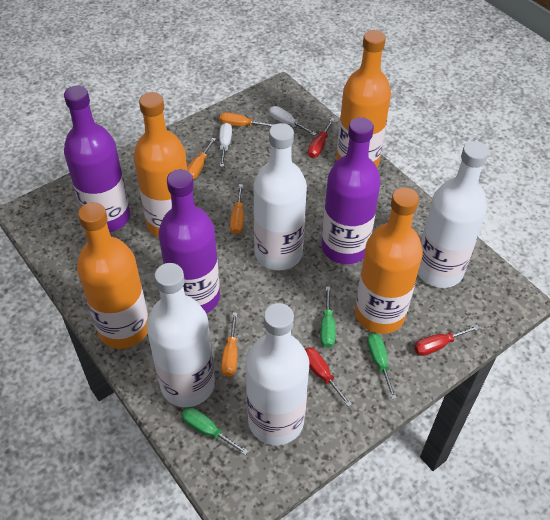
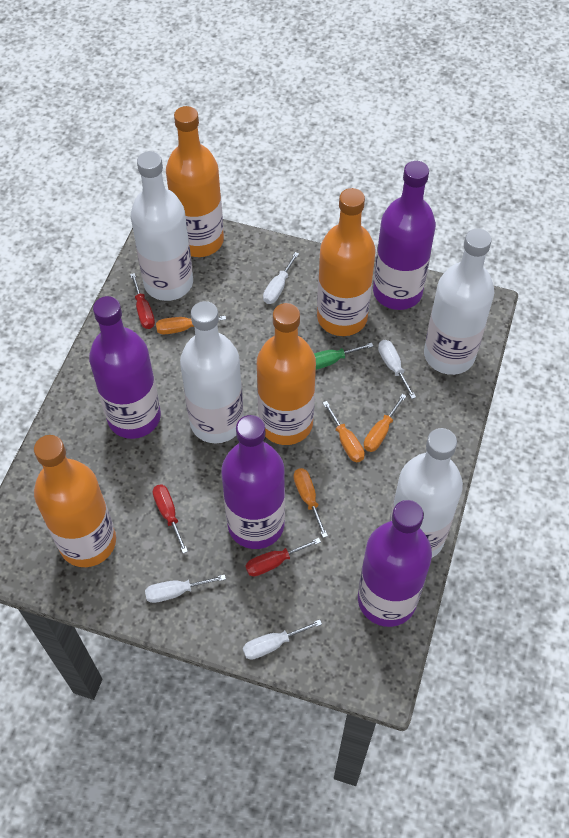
green screwdriver: 3 -> 1
purple bottle: 3 -> 4
white screwdriver: 2 -> 4

